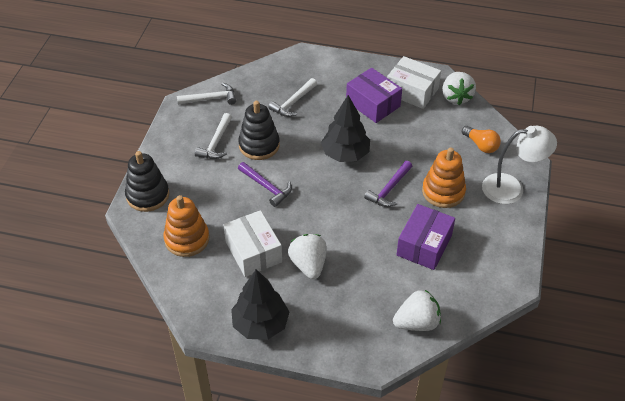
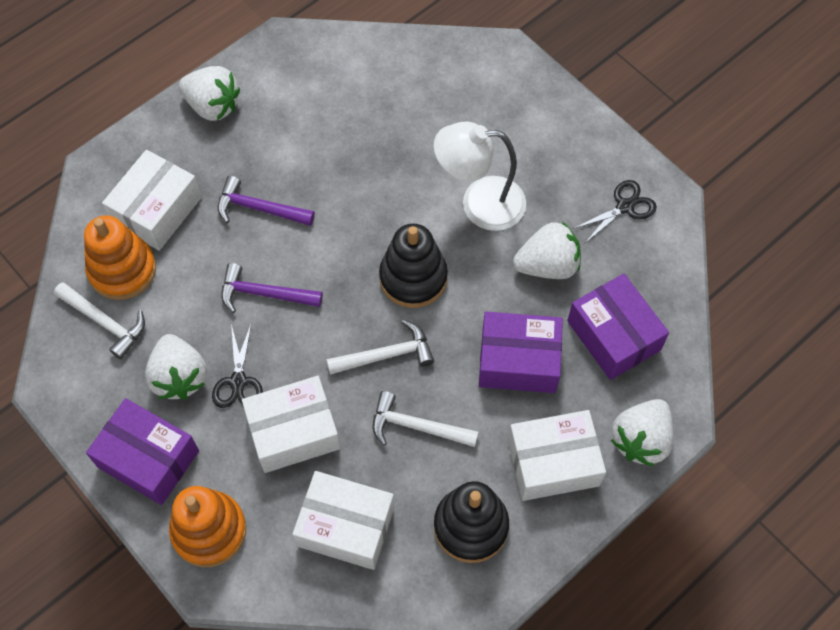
black scissors: 0 -> 2
black tree: 2 -> 0
orange light bulb: 1 -> 0
purple box: 2 -> 3
white box: 2 -> 4
white strawberry: 3 -> 4

